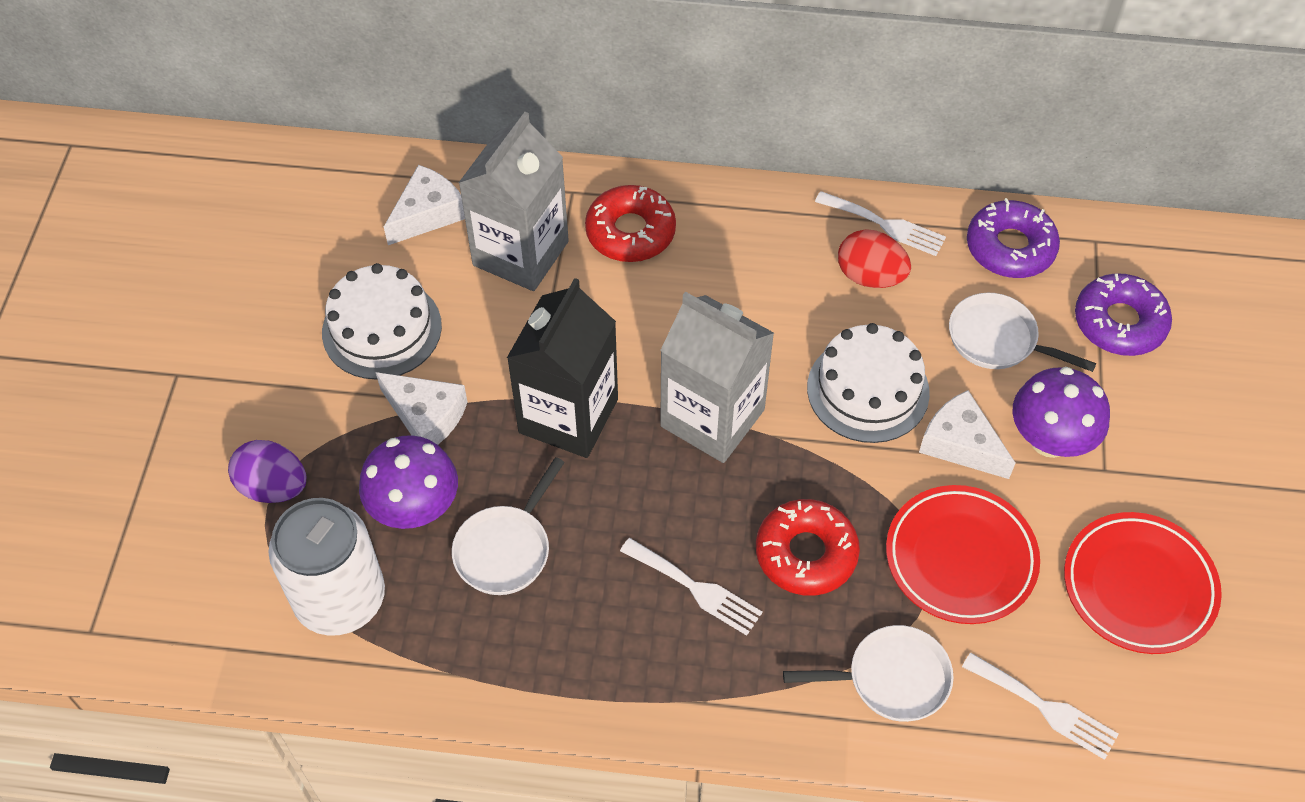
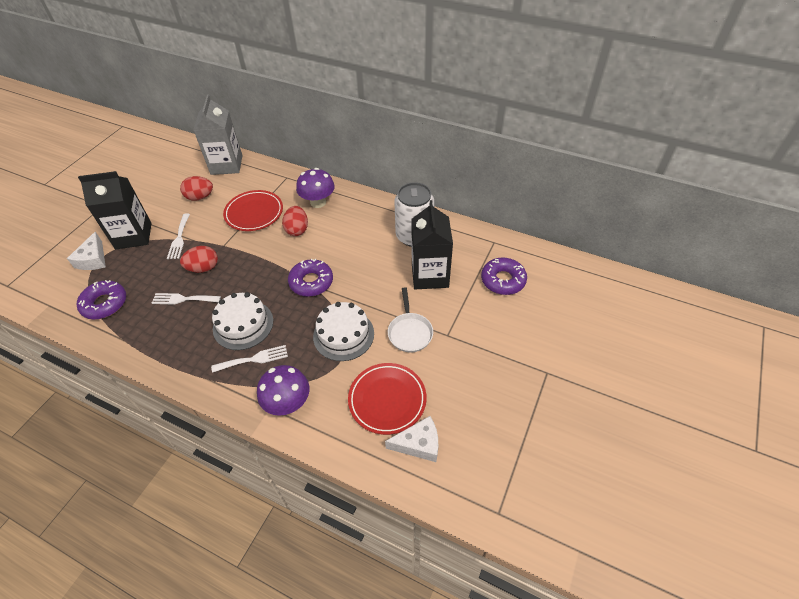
black carton: 1 -> 2
grey carton: 2 -> 1
purple donut: 2 -> 3
purple egg: 1 -> 0
red donut: 2 -> 0
red egg: 1 -> 3
white cheese: 3 -> 2
white pan: 3 -> 1

